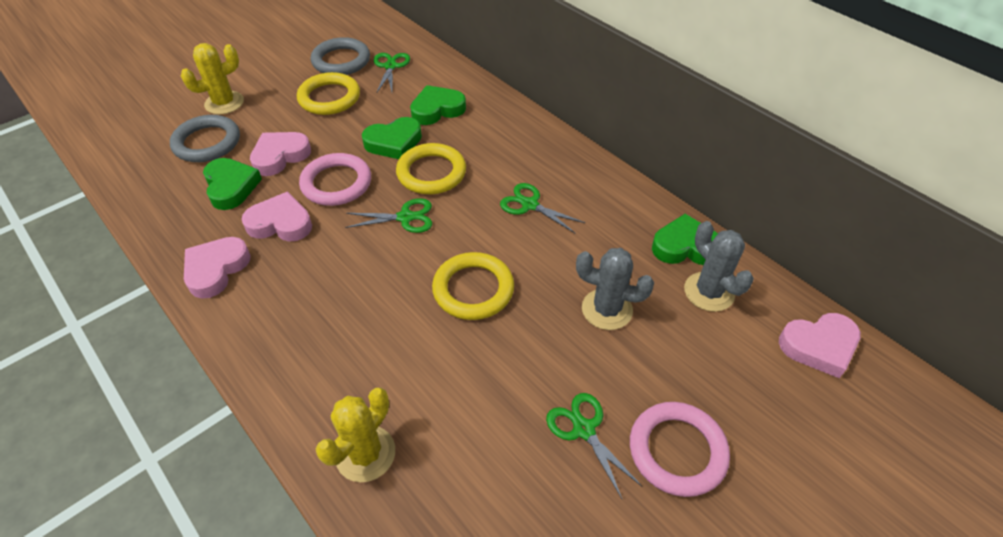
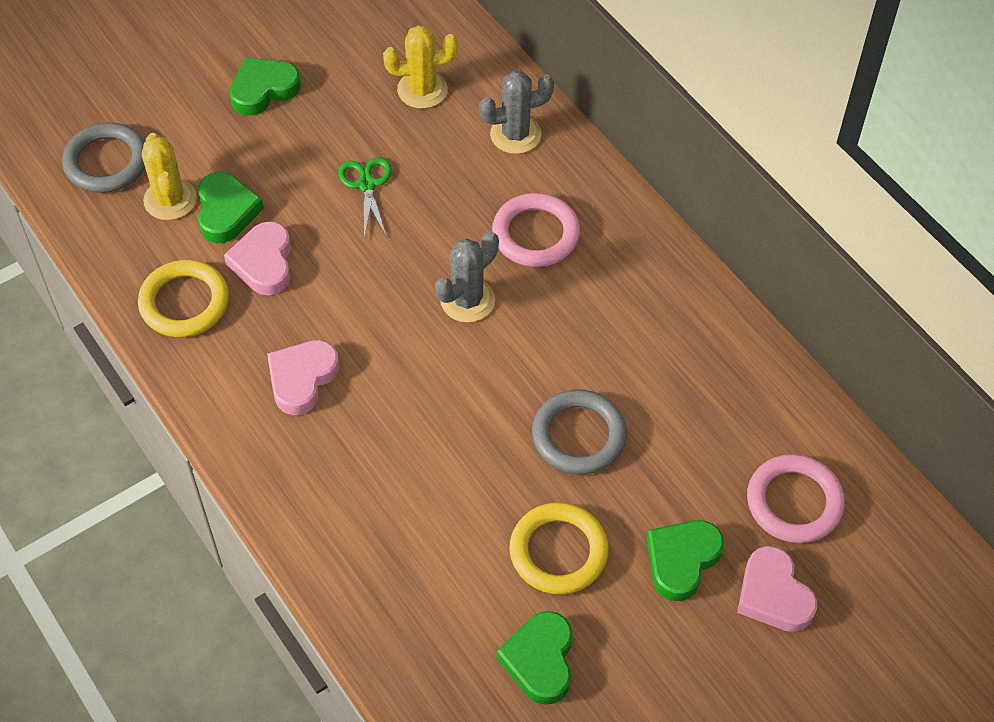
green scissors: 4 -> 1
pink heart: 4 -> 3
yellow ring: 3 -> 2

